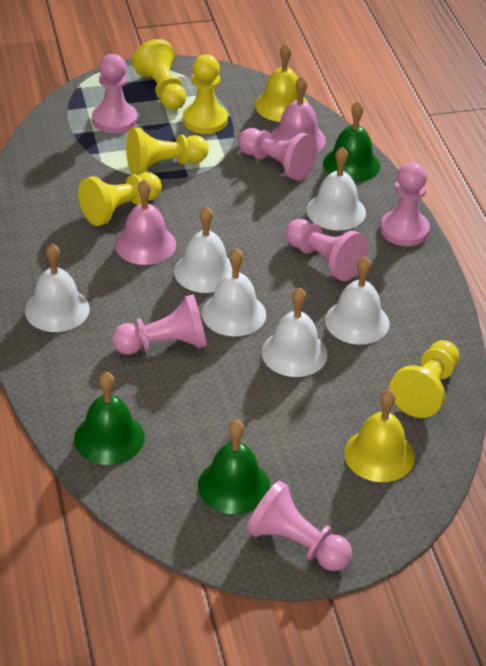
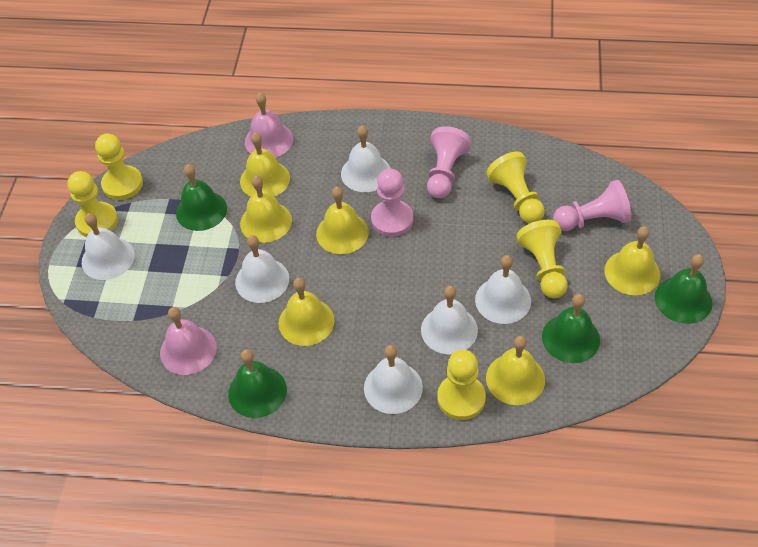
green bell: 3 -> 4
pink pawn: 6 -> 3
yellow bell: 2 -> 6

